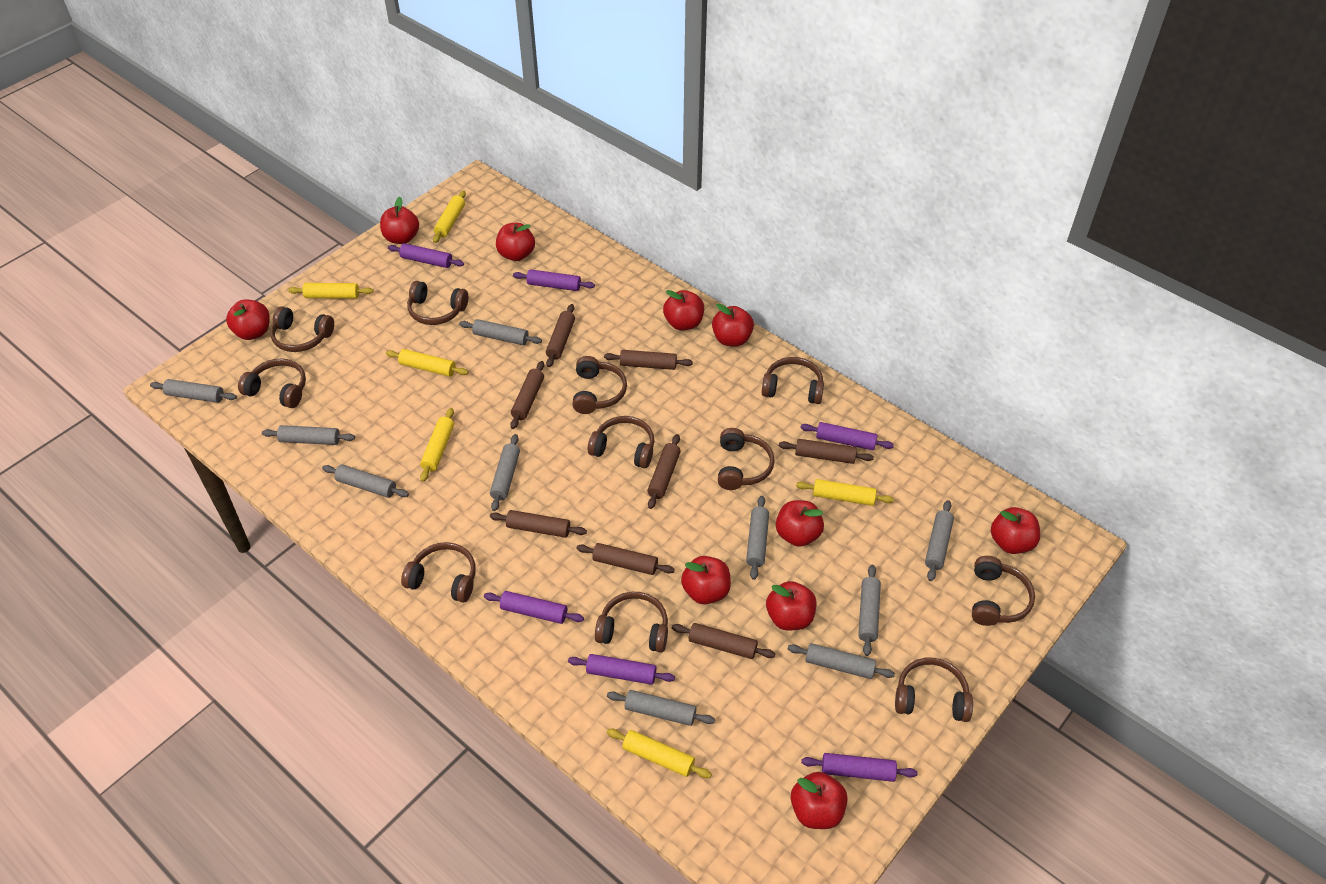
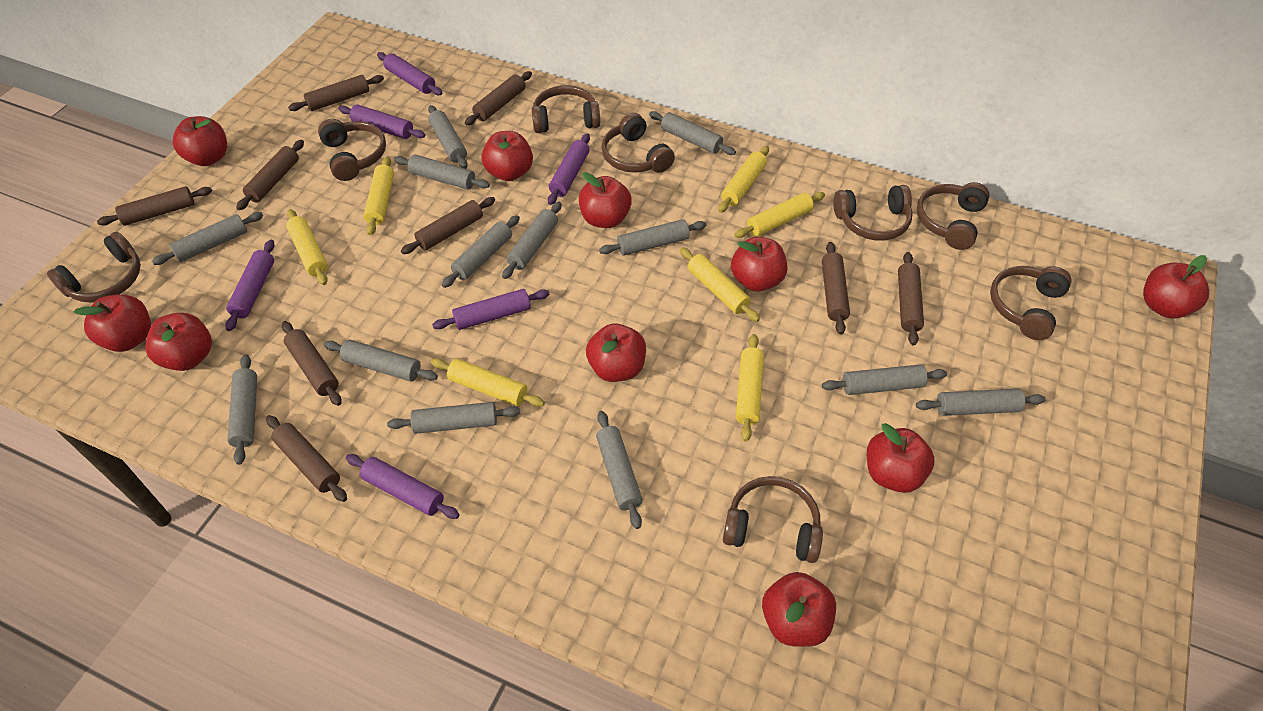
brown headphones: 11 -> 8
brown rolling pin: 8 -> 9
grey rolling pin: 10 -> 13
yellow rolling pin: 6 -> 7

